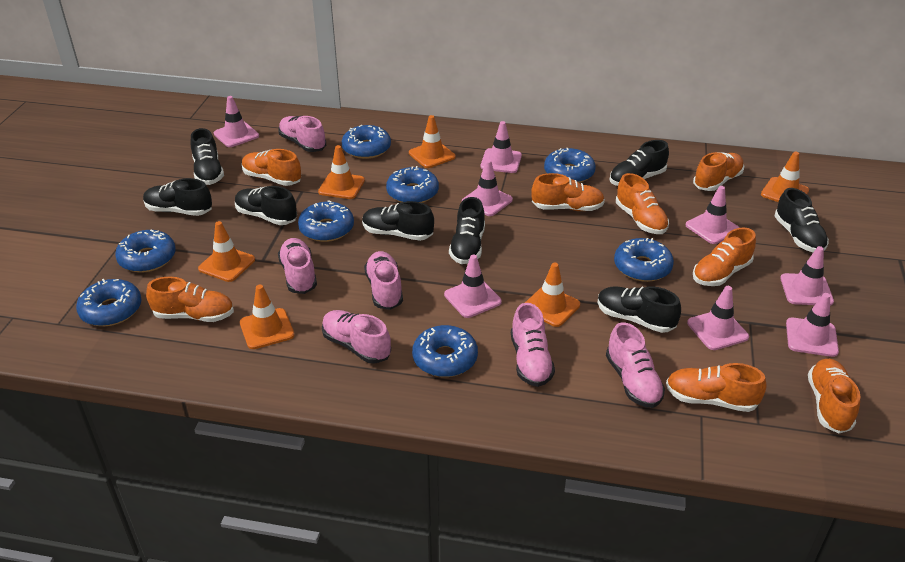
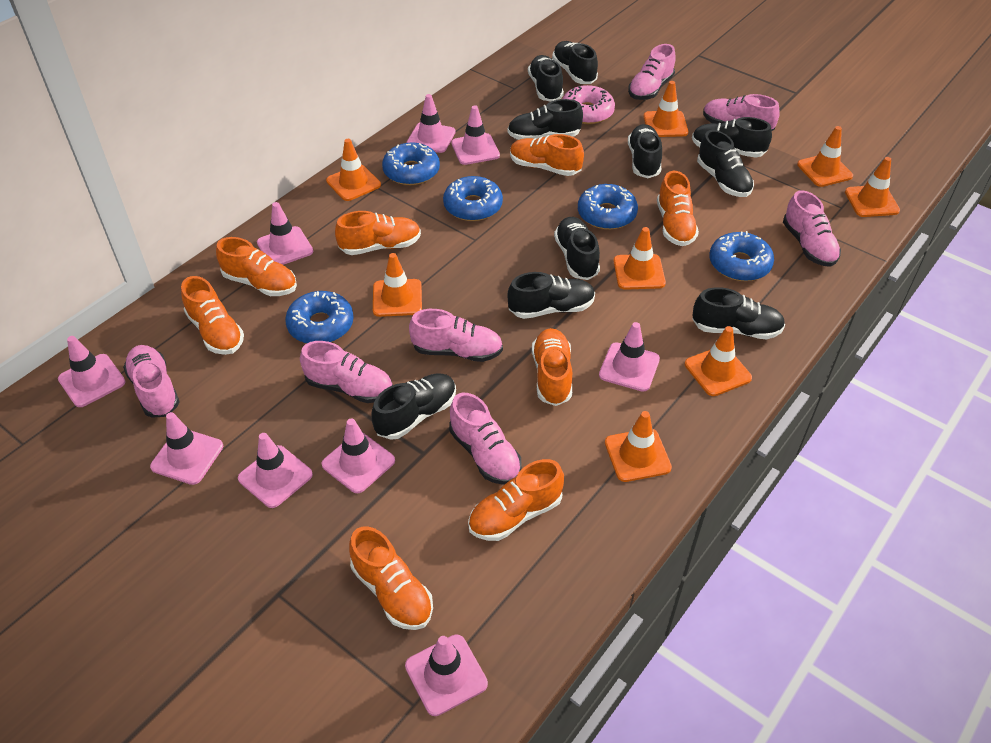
black shoe: 8 -> 10
blue donut: 8 -> 5
orange traffic cone: 6 -> 8
pink donut: 0 -> 1
pink shoe: 6 -> 7
pink traffic cone: 8 -> 9

